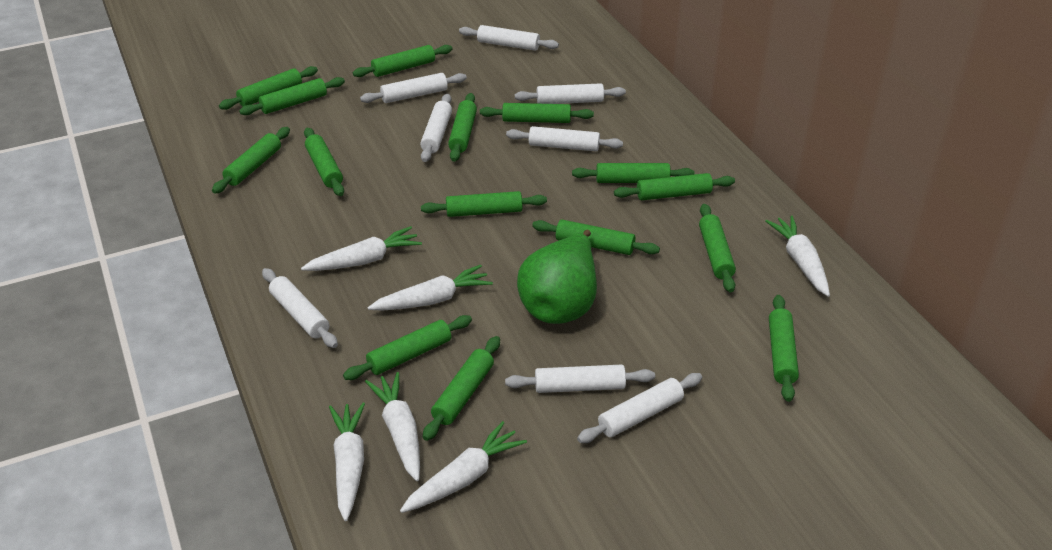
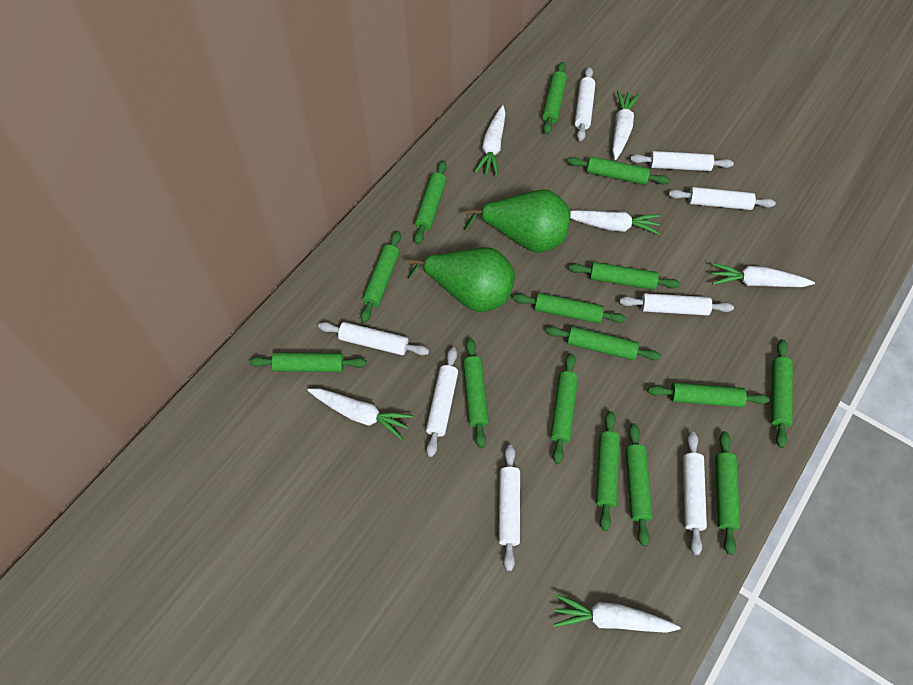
green pear: 1 -> 2

